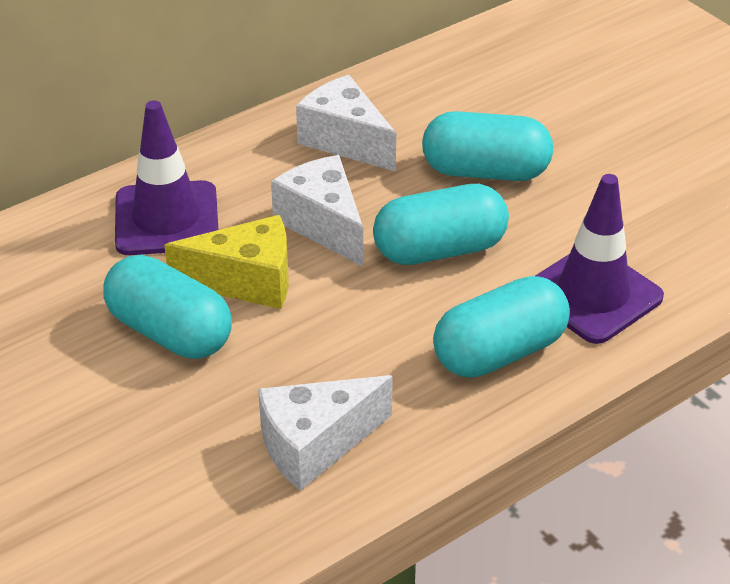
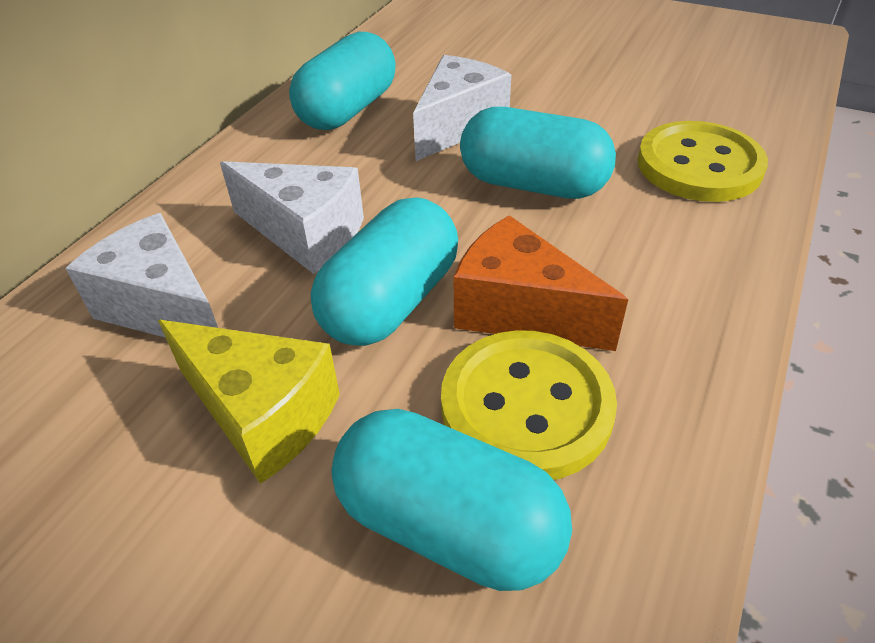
orange cheese: 0 -> 1
purple traffic cone: 2 -> 0
yellow button: 0 -> 2

